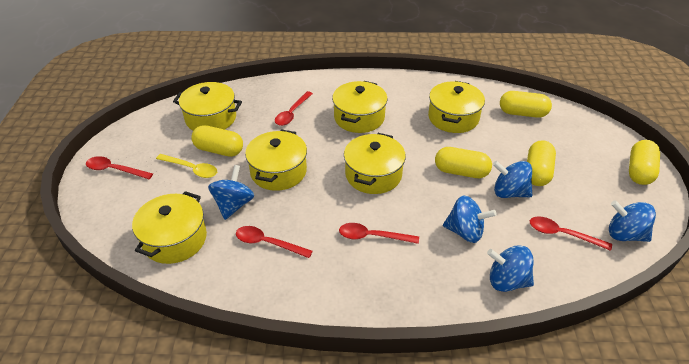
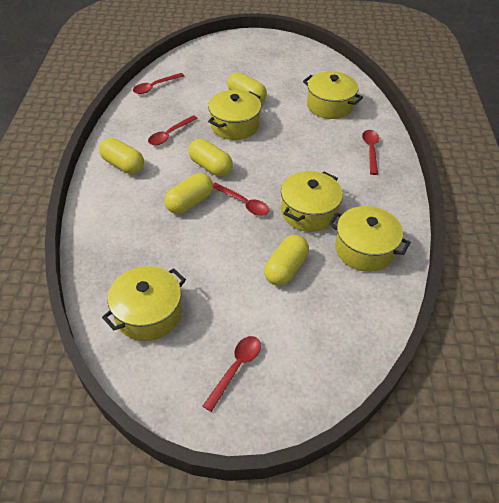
blue spinning top: 5 -> 0
yellow pot: 6 -> 5
yellow spoon: 1 -> 0

